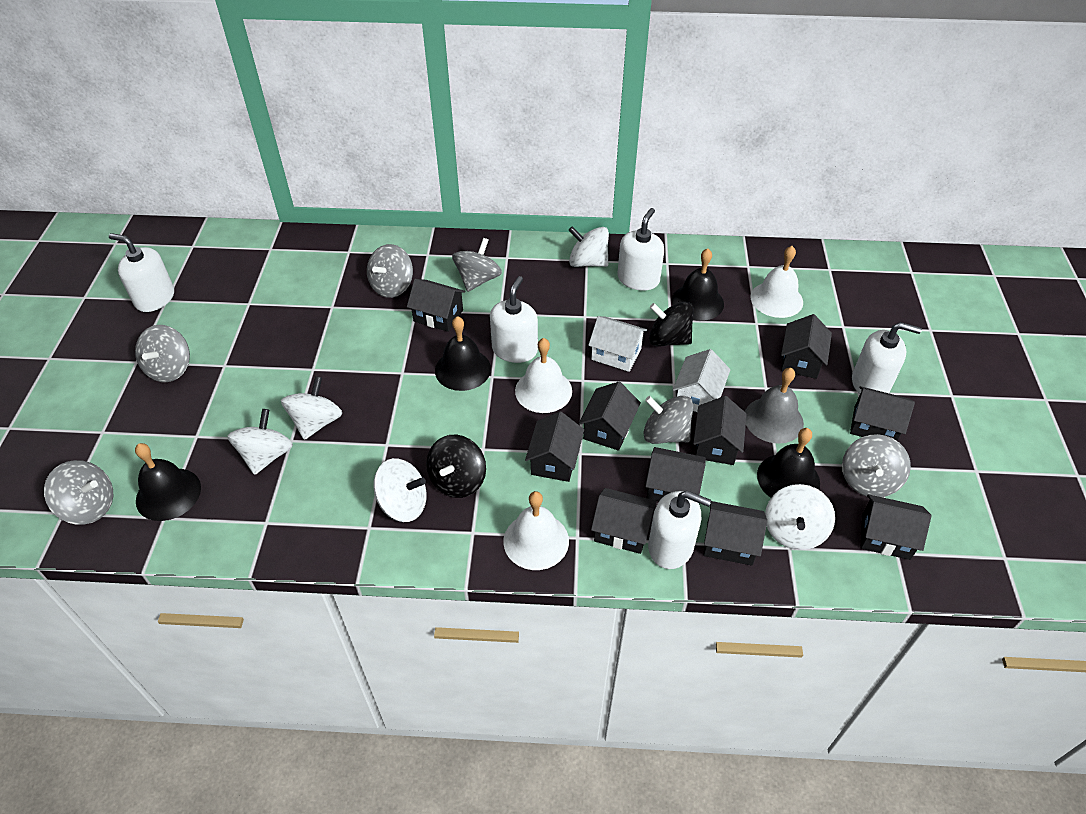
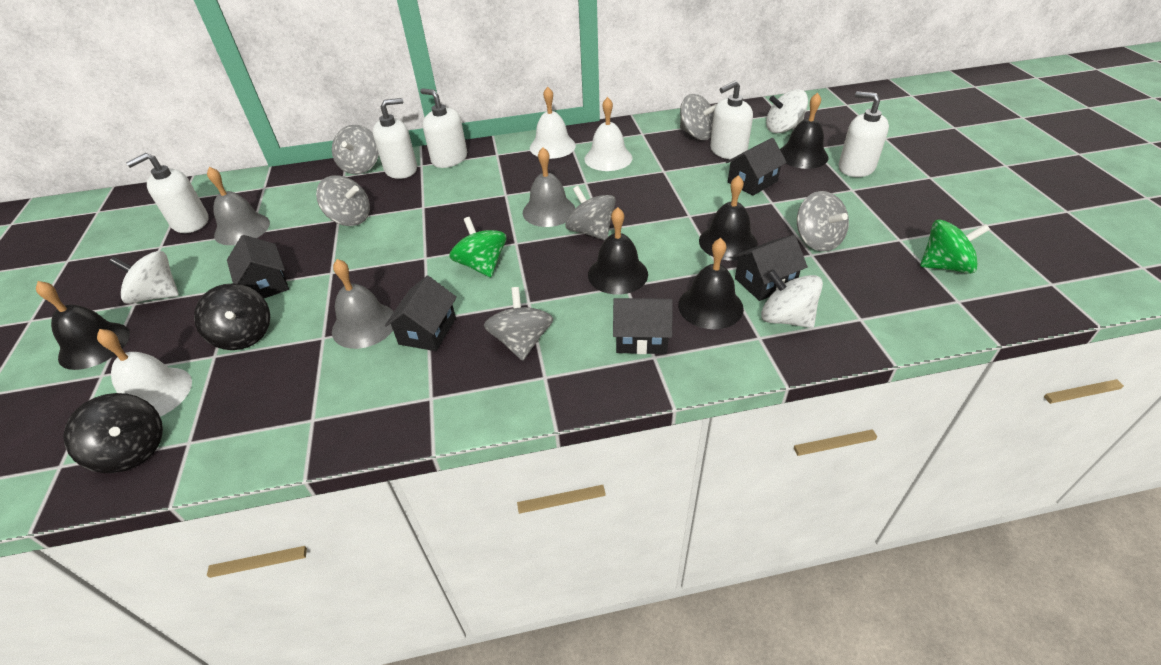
black bell: 4 -> 5
black house: 10 -> 5
green spinning top: 0 -> 2
grey bell: 1 -> 3
white house: 2 -> 0
white spinning top: 5 -> 3

